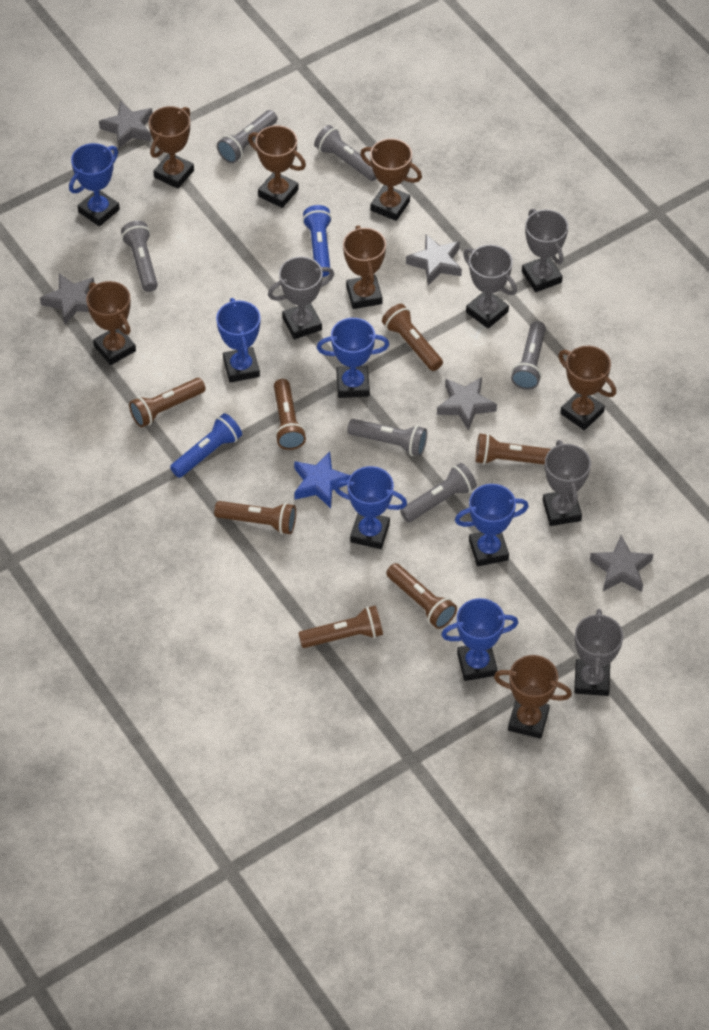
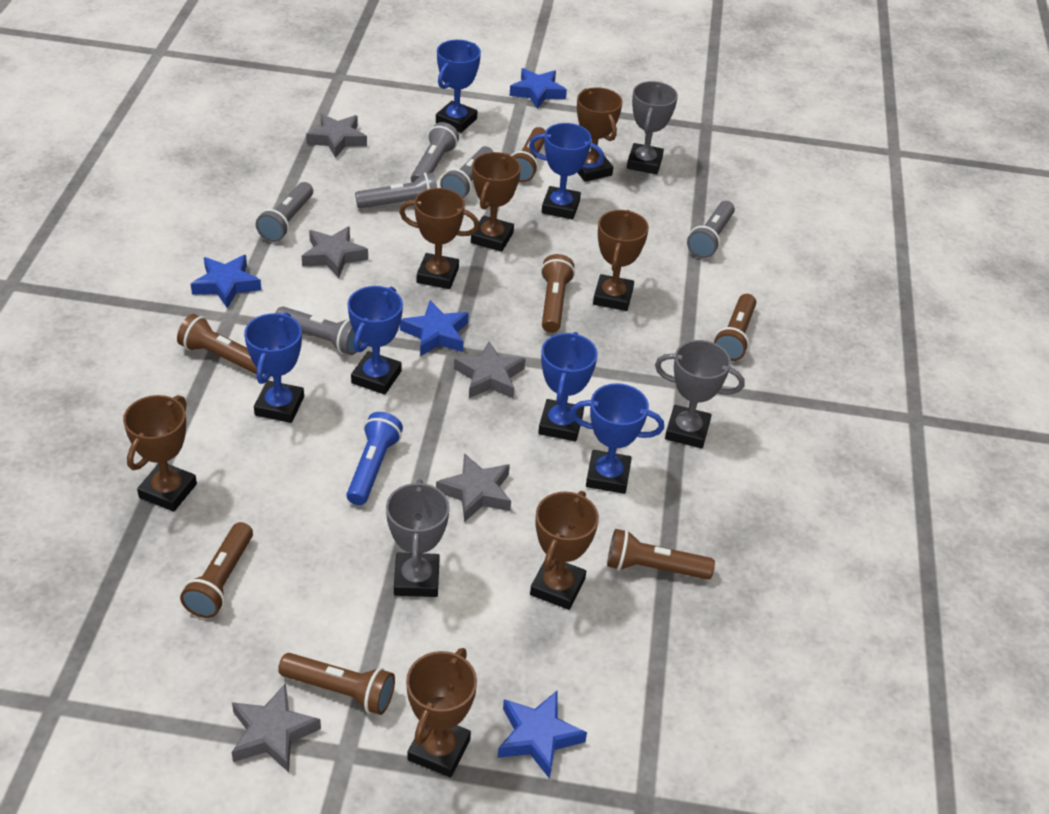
blue flashlight: 2 -> 1
blue star: 1 -> 4
grey trophy: 5 -> 3

